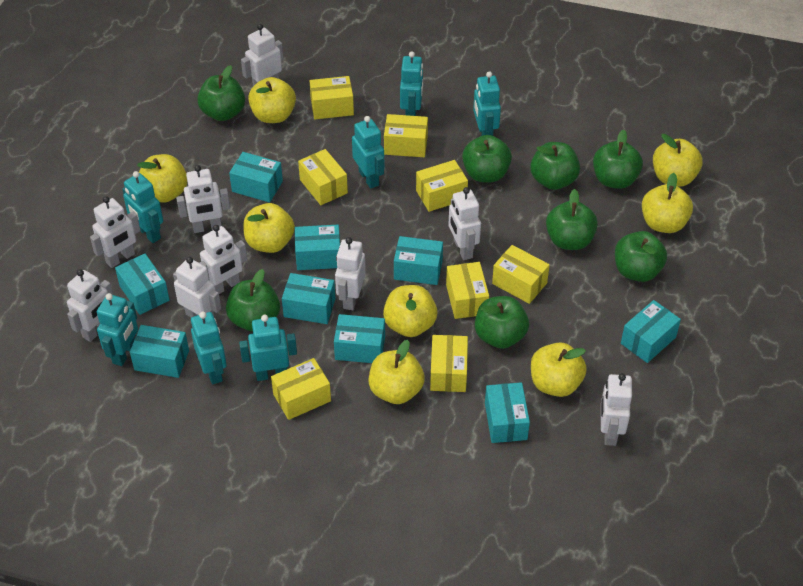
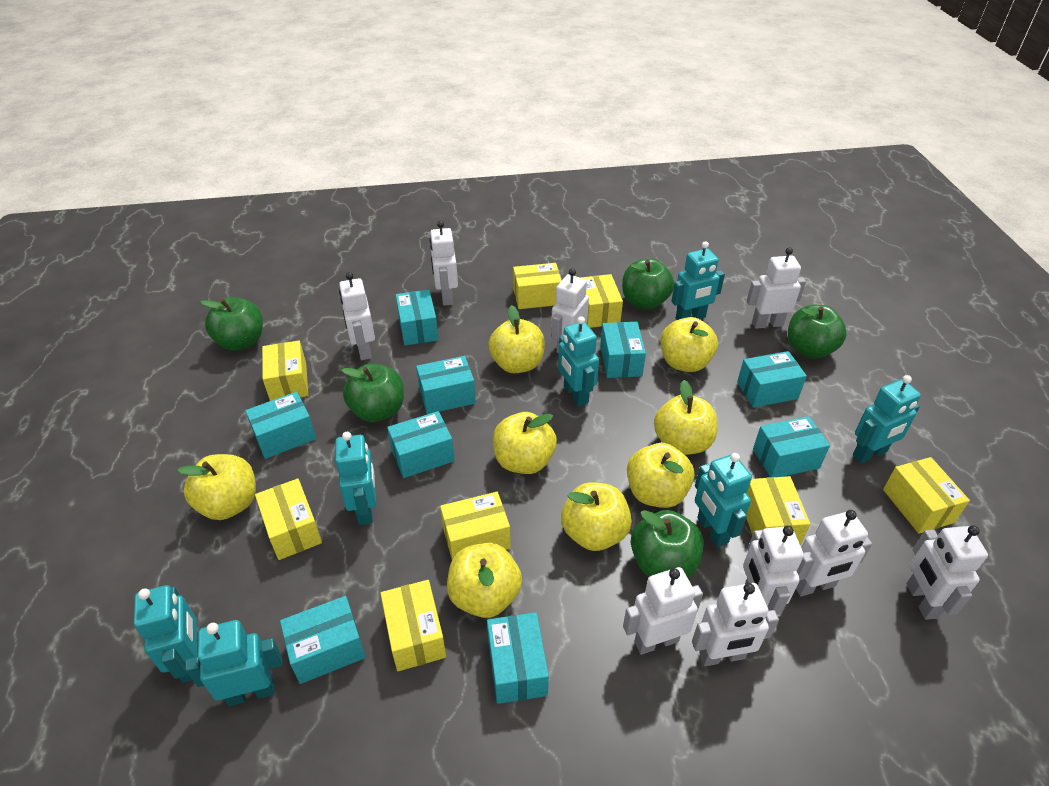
green apple: 8 -> 5

